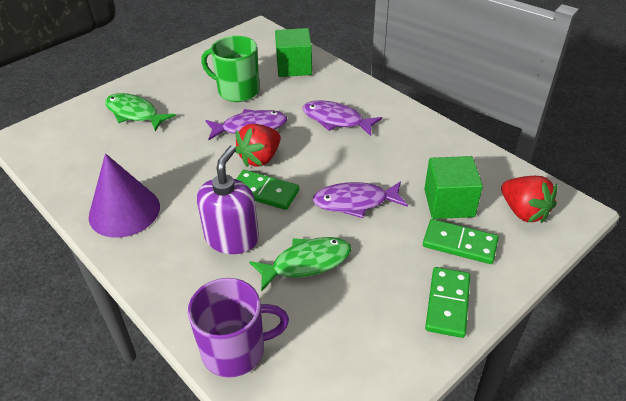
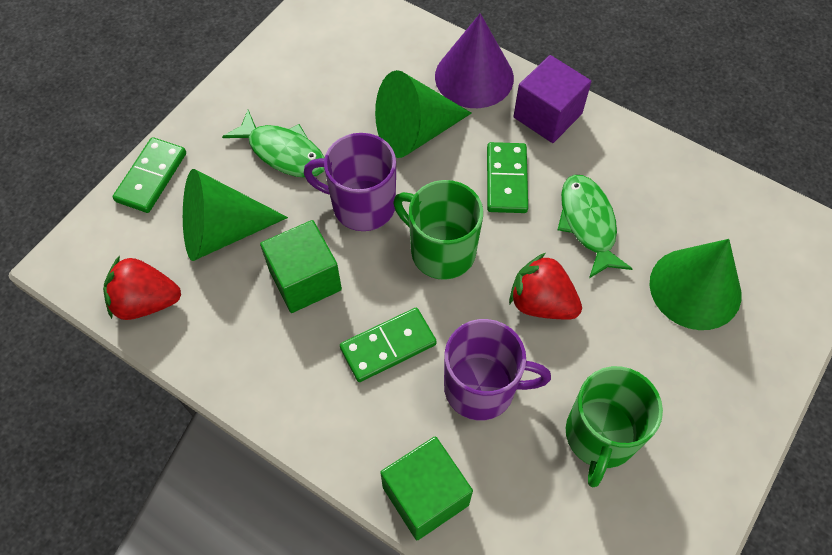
green cone: 0 -> 3
green mug: 1 -> 2
purple cube: 0 -> 1
purple fish: 3 -> 0
purple mug: 1 -> 2
purple soap dispenser: 1 -> 0

